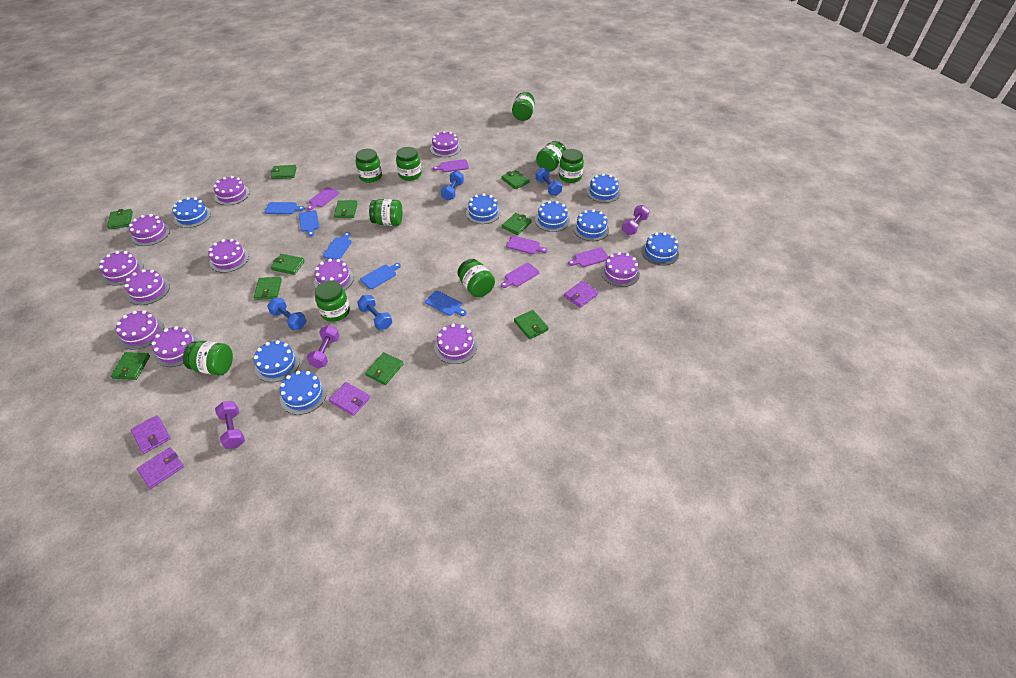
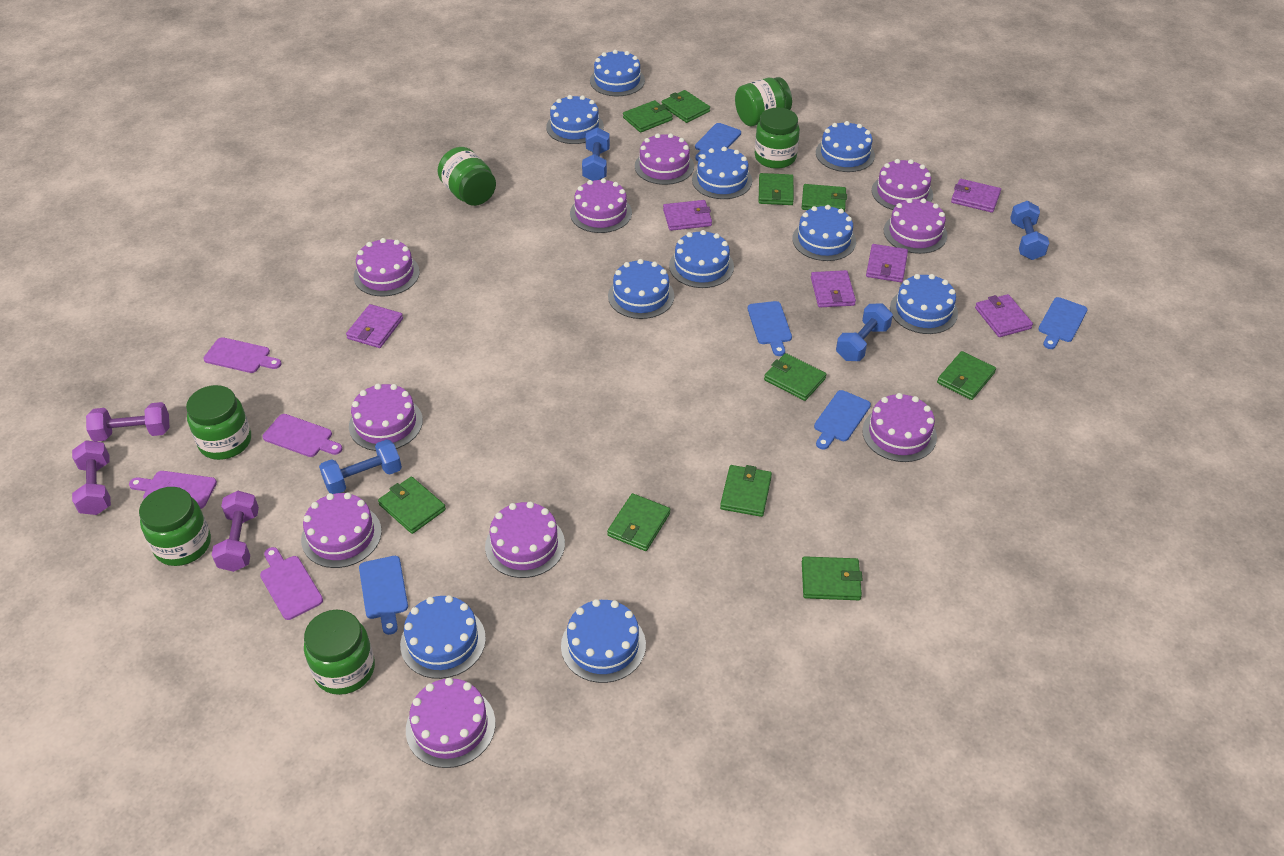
blue cake: 8 -> 10
green jar: 9 -> 6
purple cake: 11 -> 10
purple cutting board: 5 -> 4
purple wallet: 4 -> 6

